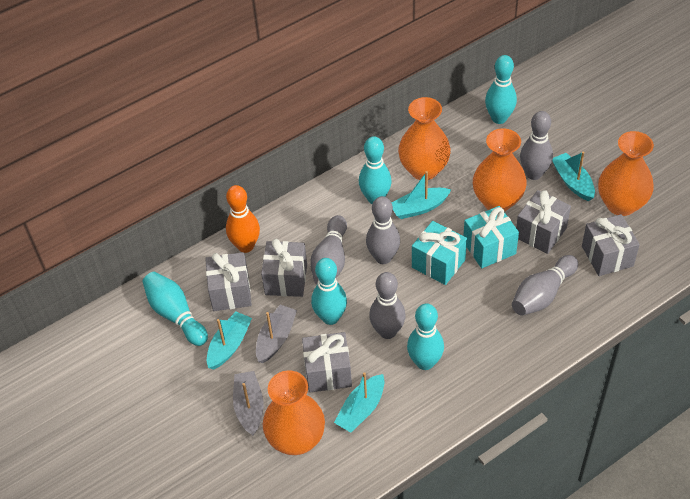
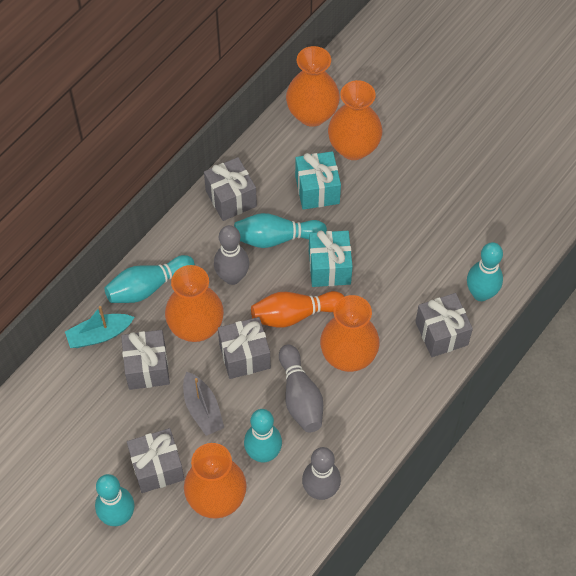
grey boat: 2 -> 1
grey bowling pin: 5 -> 3
orange vase: 4 -> 5
turquoise boat: 4 -> 1

